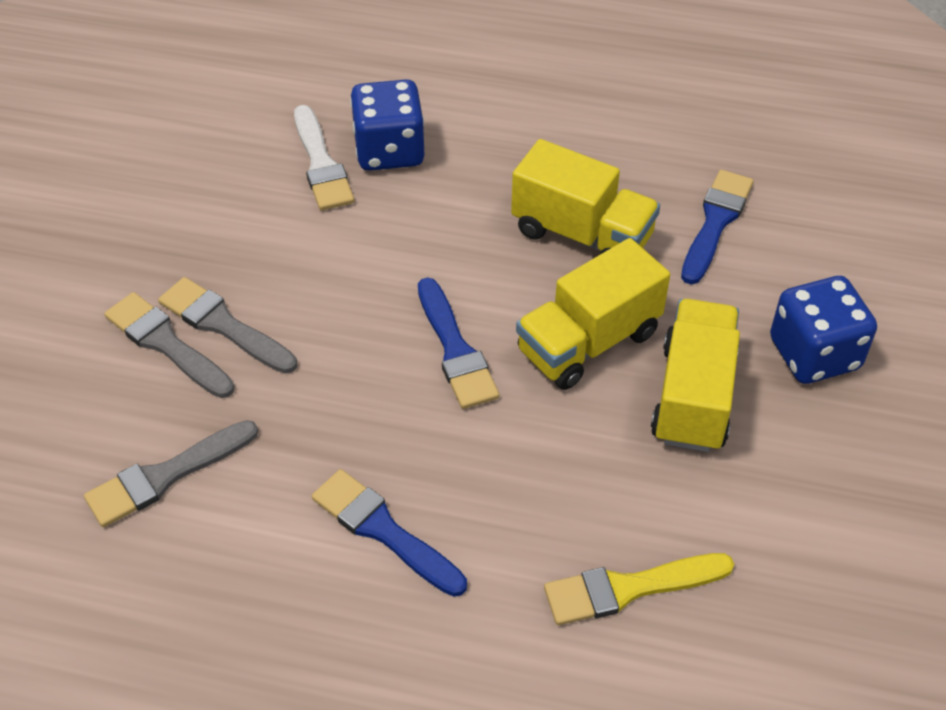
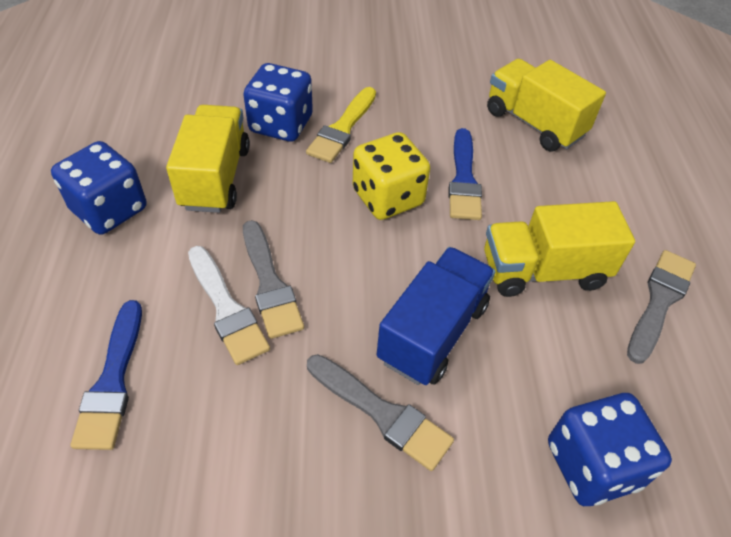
blue brush: 3 -> 2
blue dice: 2 -> 3
blue truck: 0 -> 1
yellow dice: 0 -> 1

